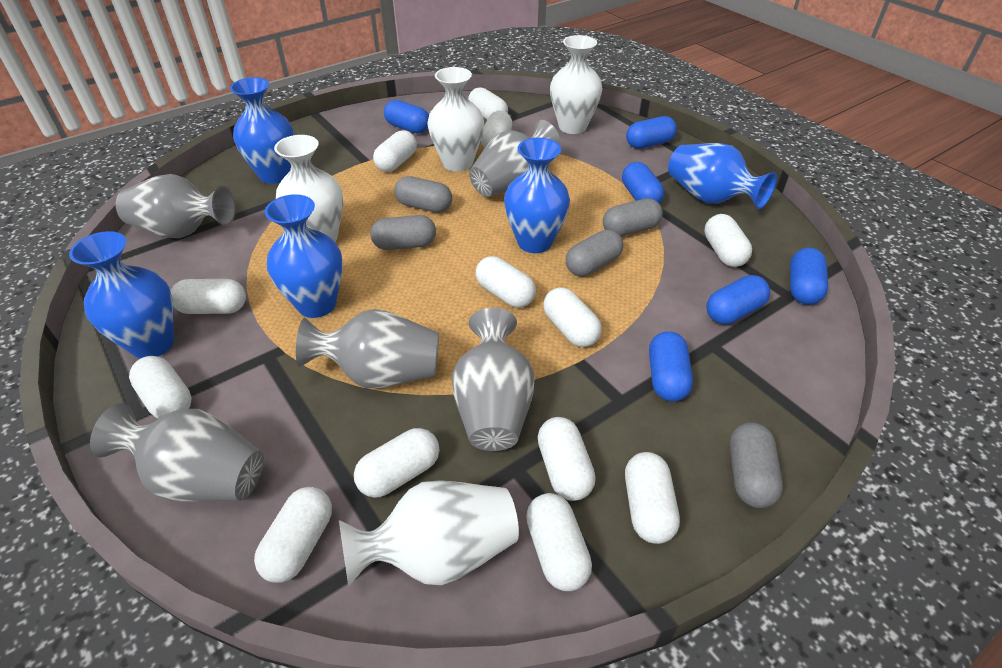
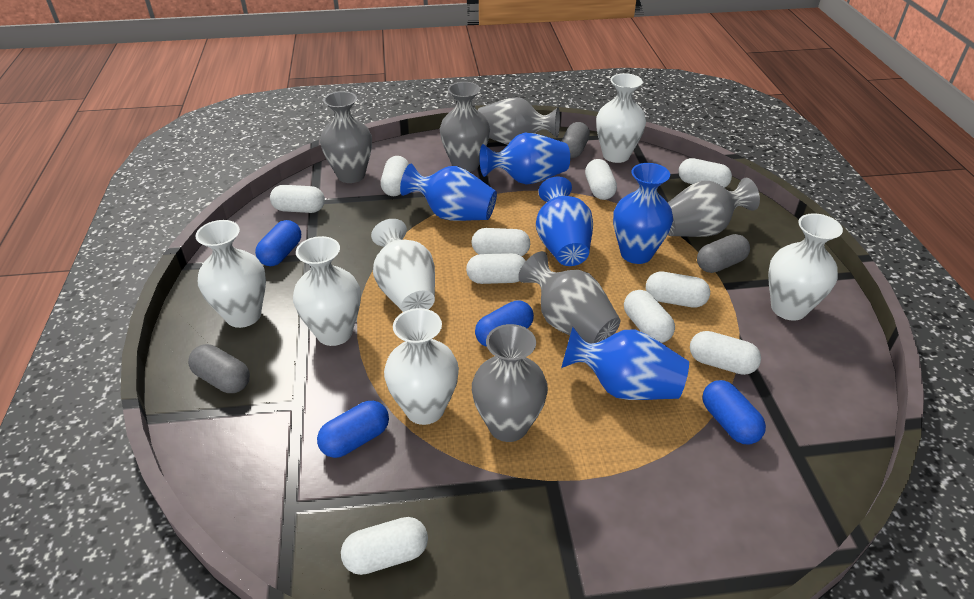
blue capsule: 6 -> 4
grey capsule: 5 -> 3
grey vase: 5 -> 6
white capsule: 13 -> 10
white vase: 4 -> 6

